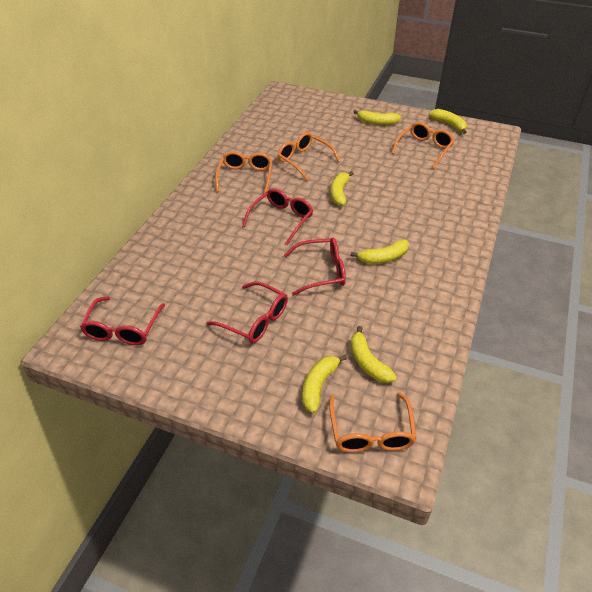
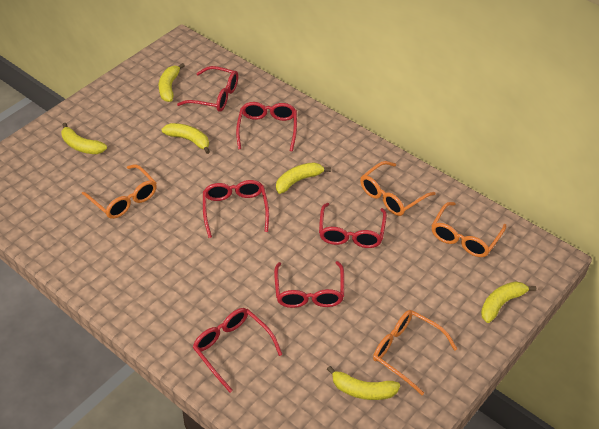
red glasses: 4 -> 6

